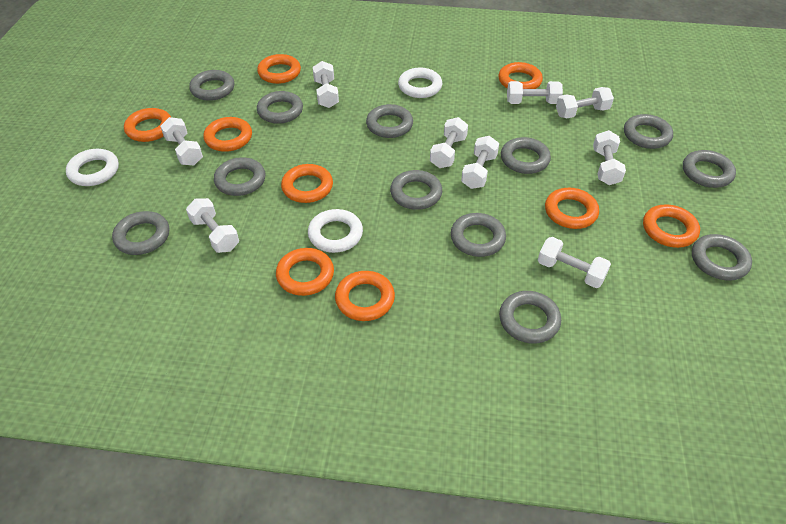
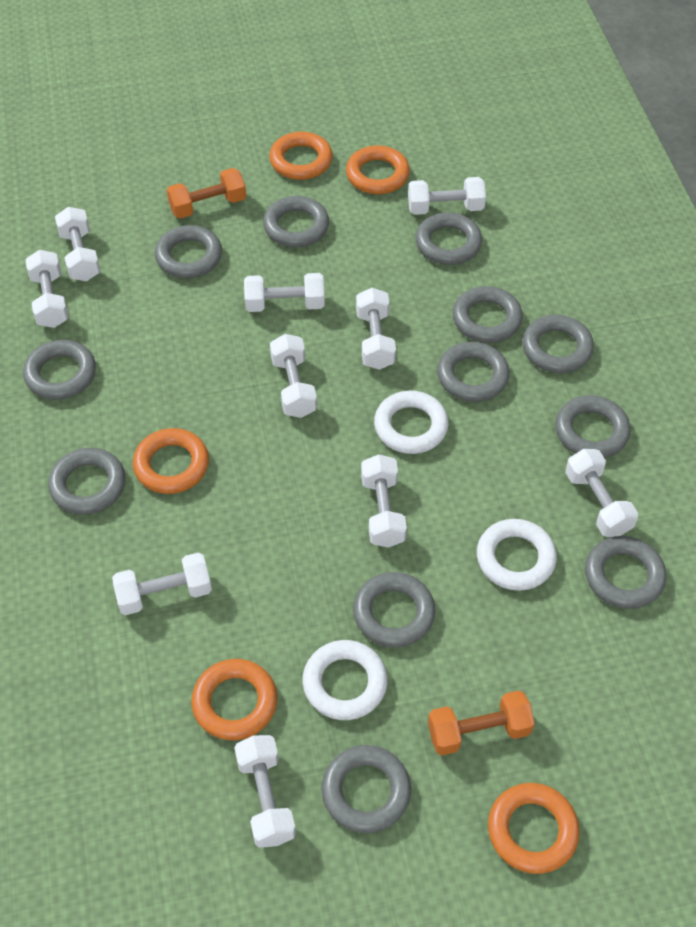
orange dumbbell: 0 -> 2
orange ring: 9 -> 5
white dumbbell: 9 -> 10

